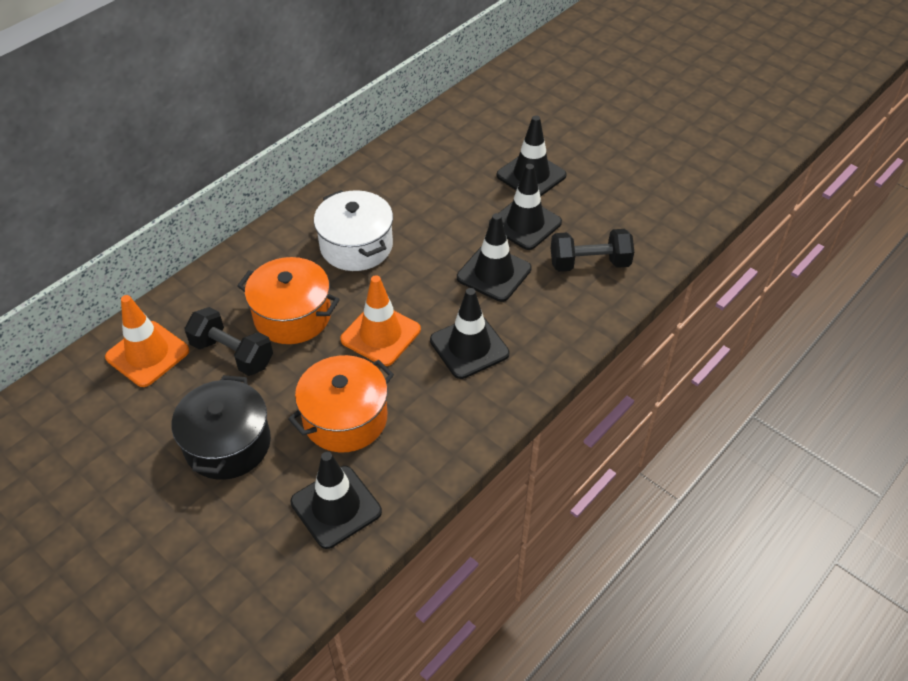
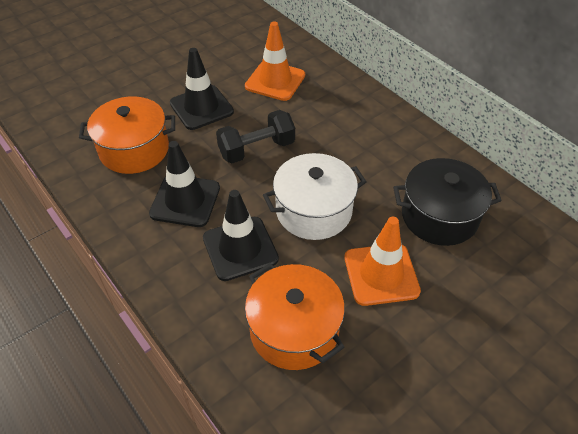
black dumbbell: 2 -> 1
black traffic cone: 5 -> 3

